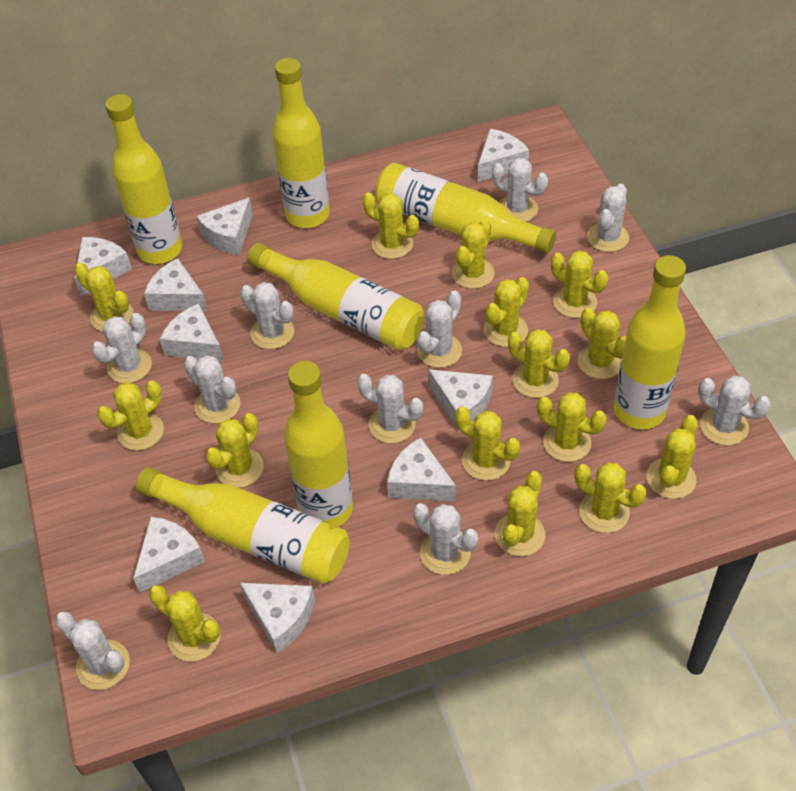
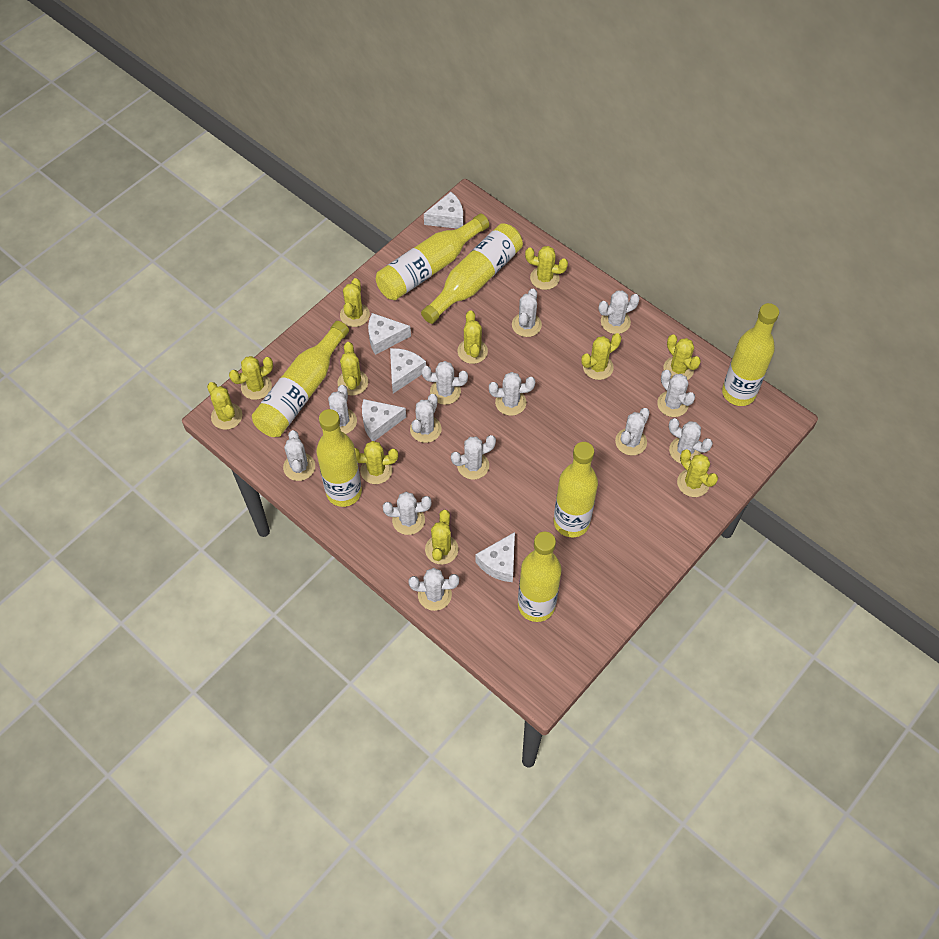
white cactus: 10 -> 13
white cheese: 9 -> 5
yellow cactus: 15 -> 11

